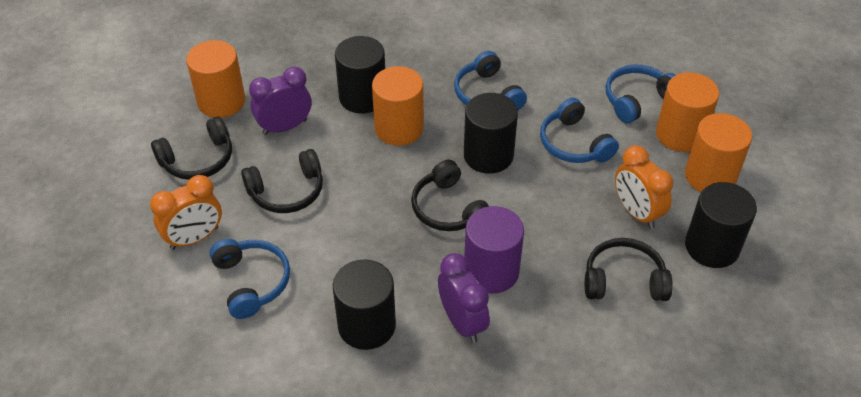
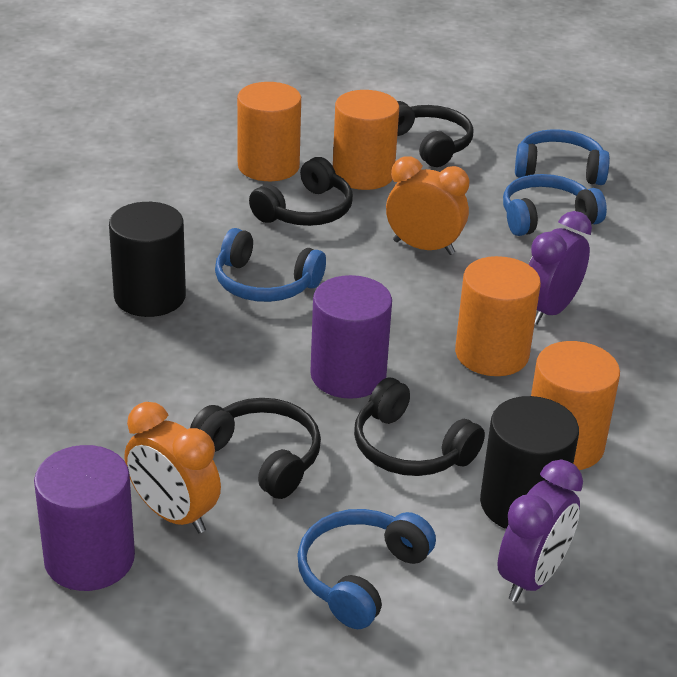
black cylinder: 4 -> 2
purple cylinder: 1 -> 2

